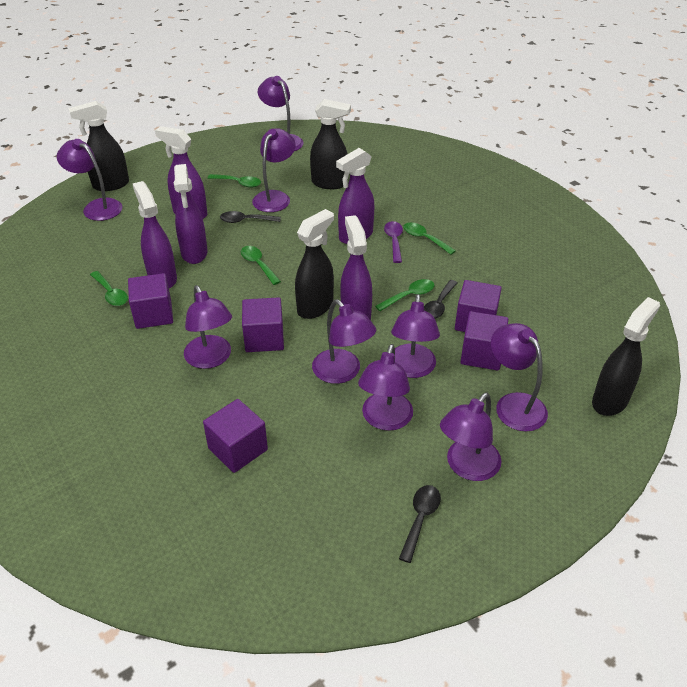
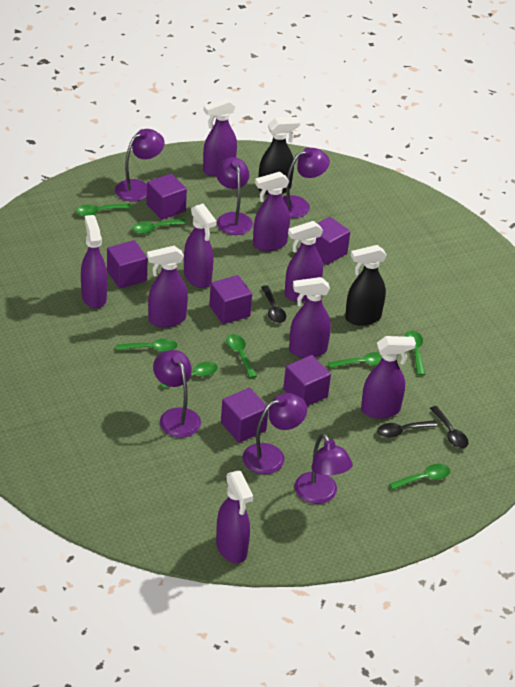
black spray bottle: 4 -> 2
green spoon: 5 -> 8
purple cube: 5 -> 6
purple lamp: 9 -> 6
purple spoon: 1 -> 0
purple spray bottle: 5 -> 9

